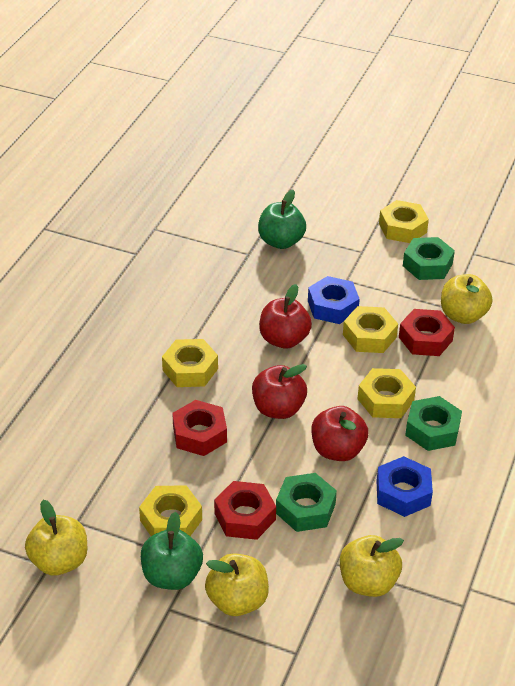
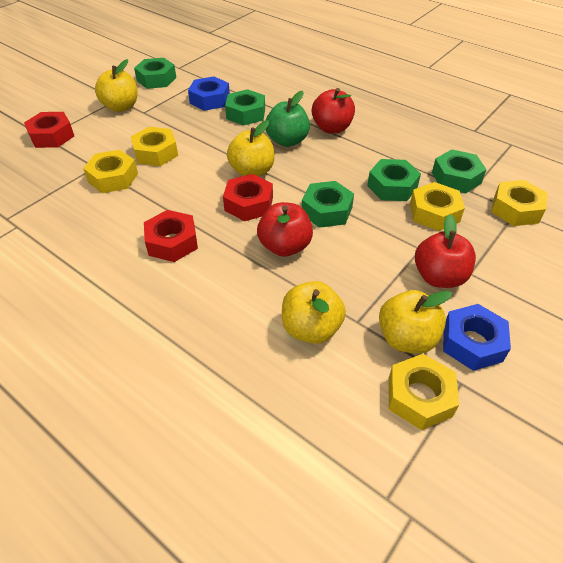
green apple: 2 -> 1
green nut: 3 -> 5

